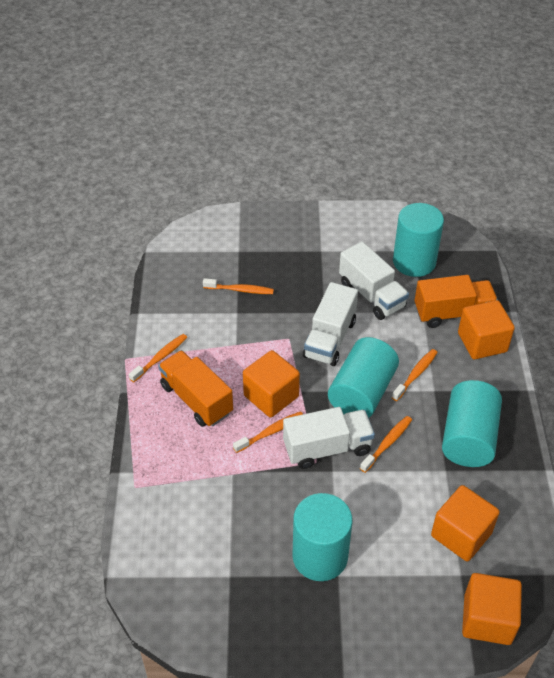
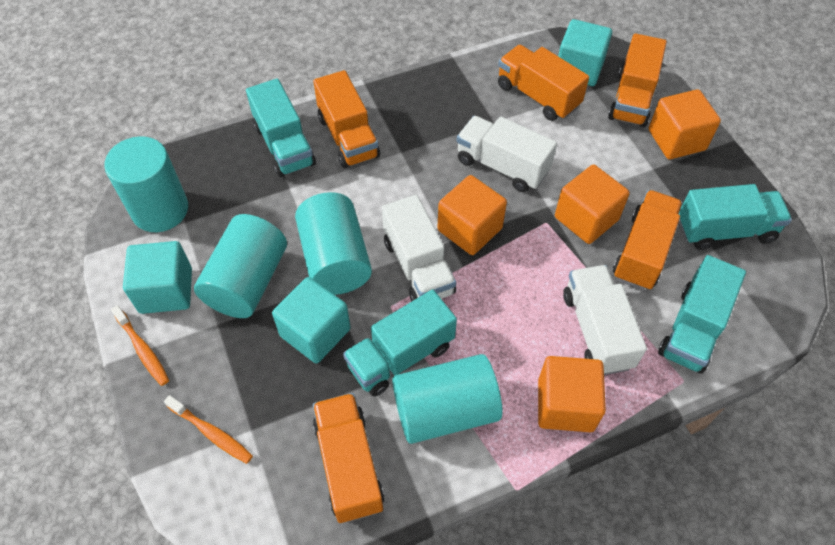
orange toothbrush: 5 -> 2
orange truck: 2 -> 5
turquoise cube: 0 -> 3
turquoise truck: 0 -> 4

